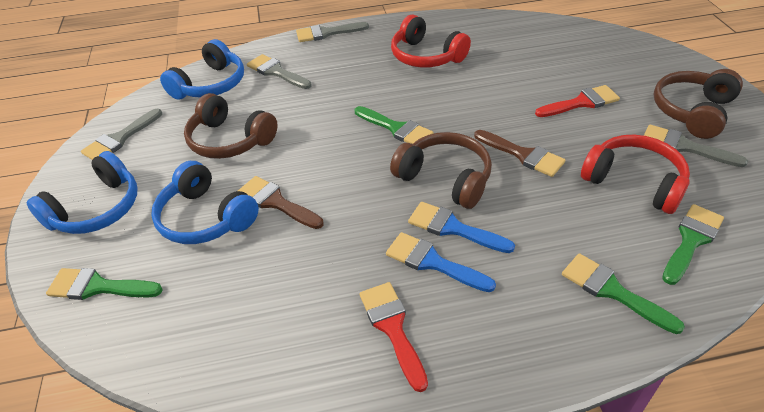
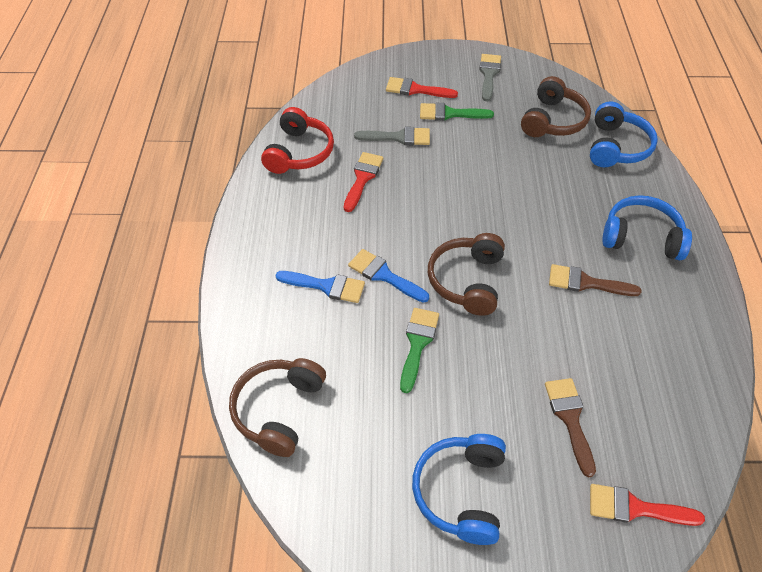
green brush: 4 -> 2
grey brush: 4 -> 2
red brush: 2 -> 3
red headphones: 2 -> 1

